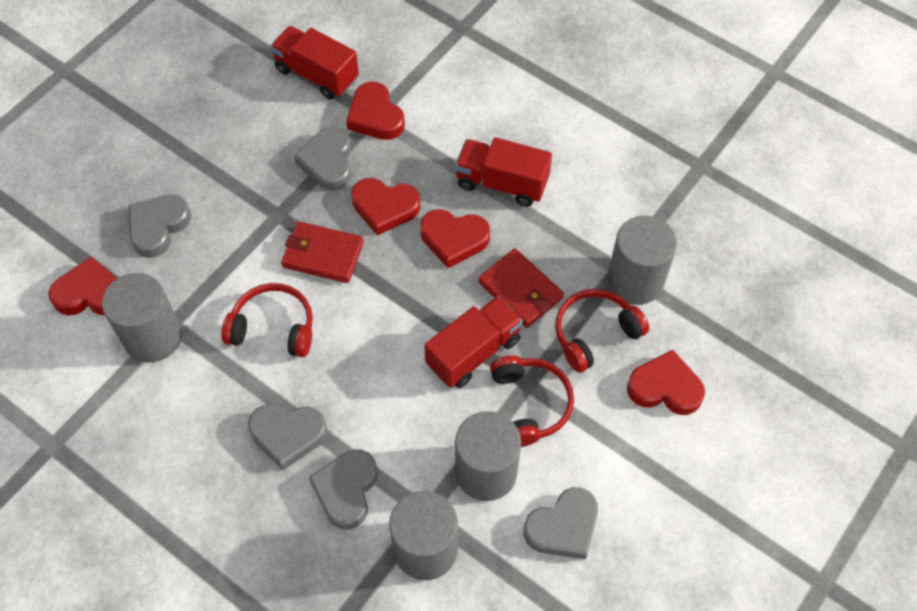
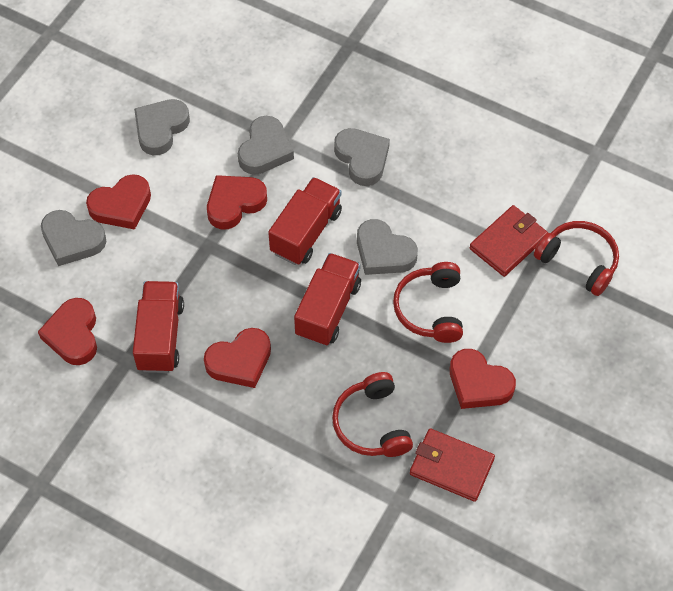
grey cylinder: 4 -> 0

